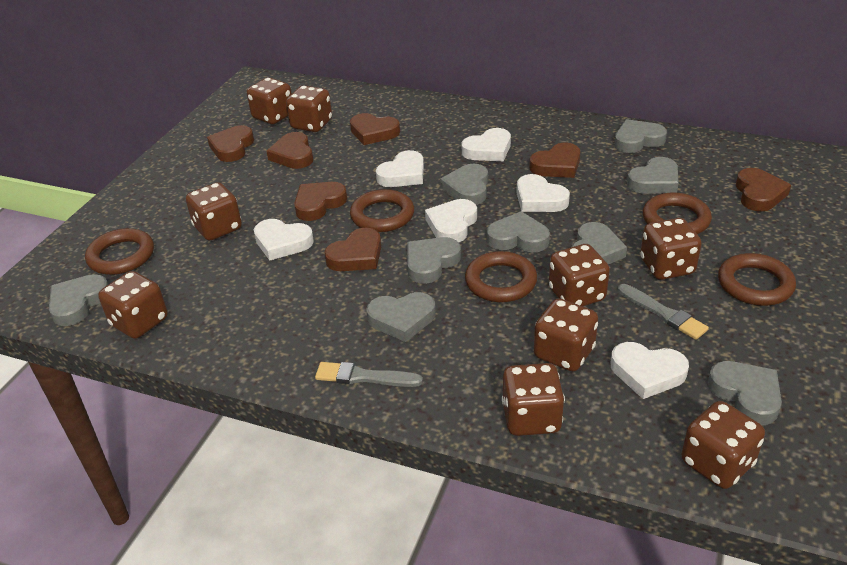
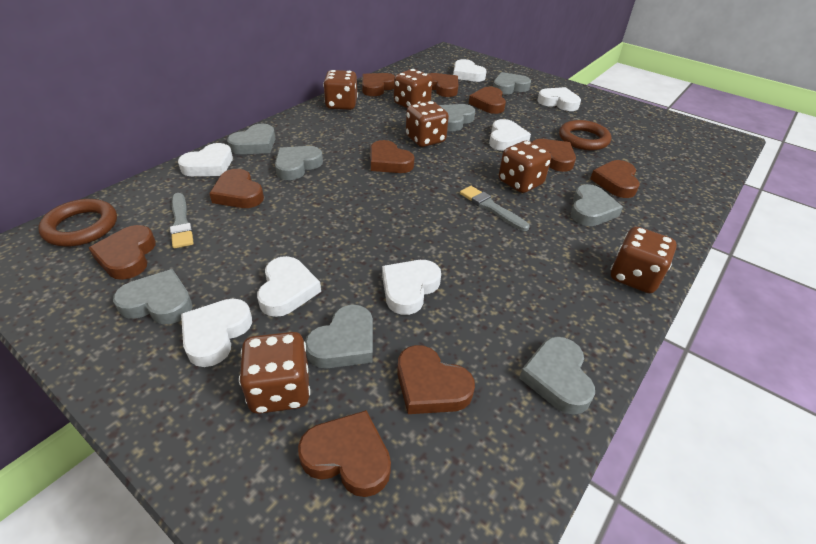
brown dice: 9 -> 6
brown heart: 7 -> 10
brown ring: 5 -> 2
grey heart: 9 -> 8
white heart: 6 -> 7

